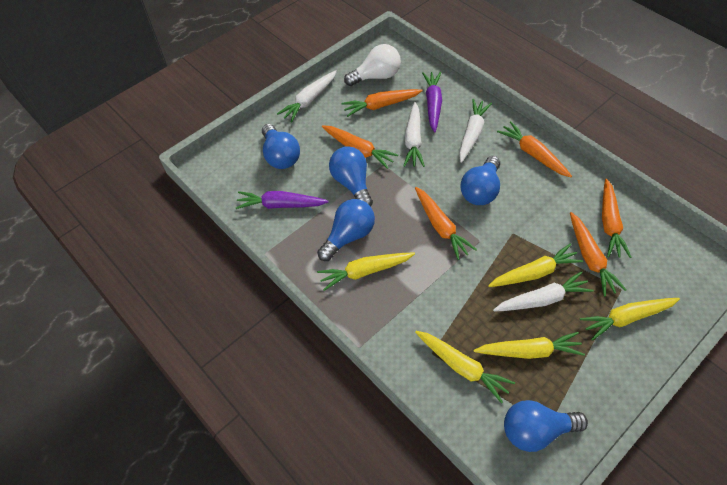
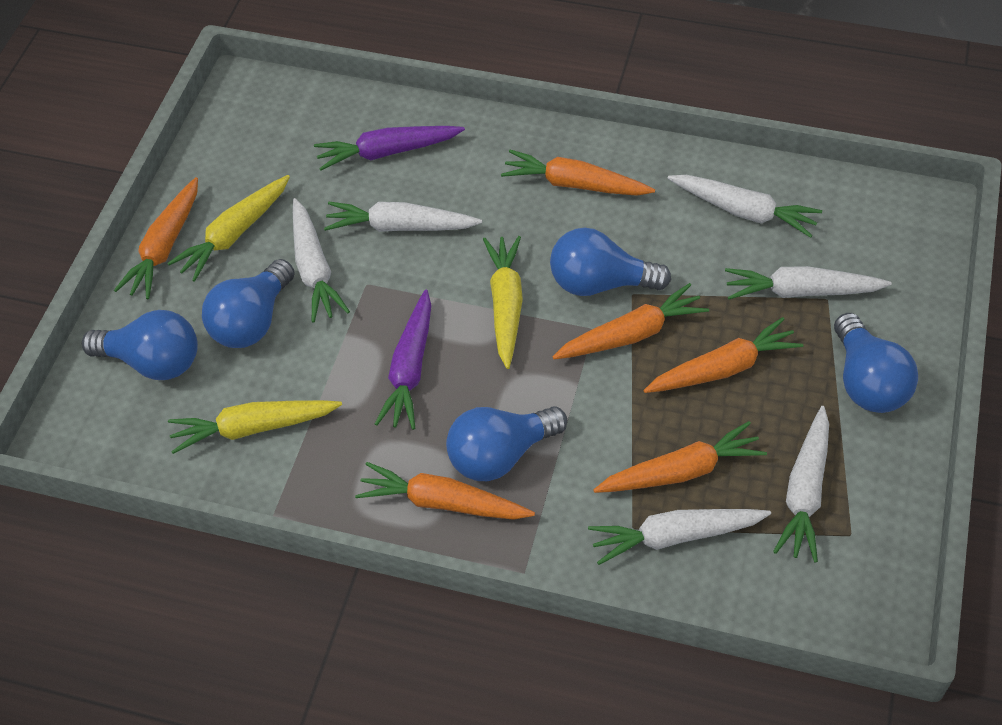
white carrot: 4 -> 6
white light bulb: 1 -> 0
yellow carrot: 5 -> 3

